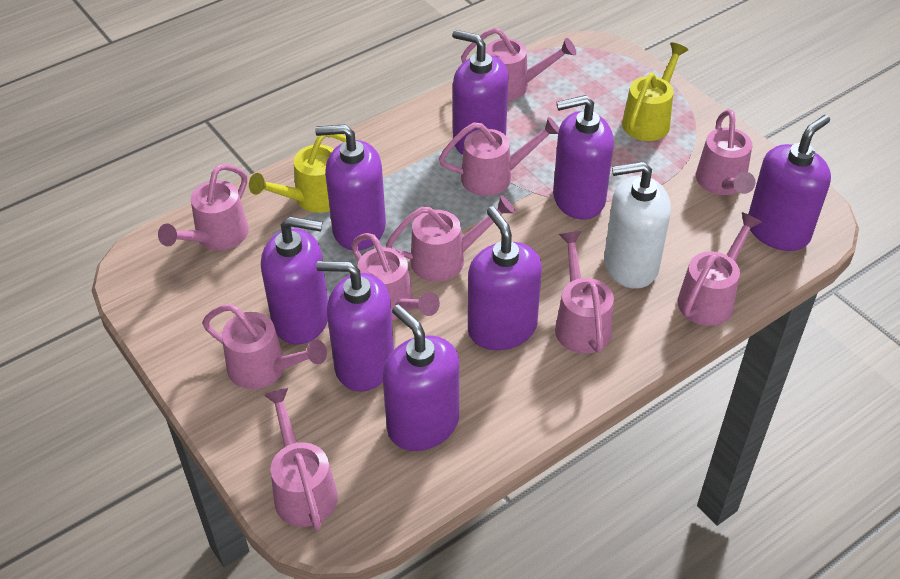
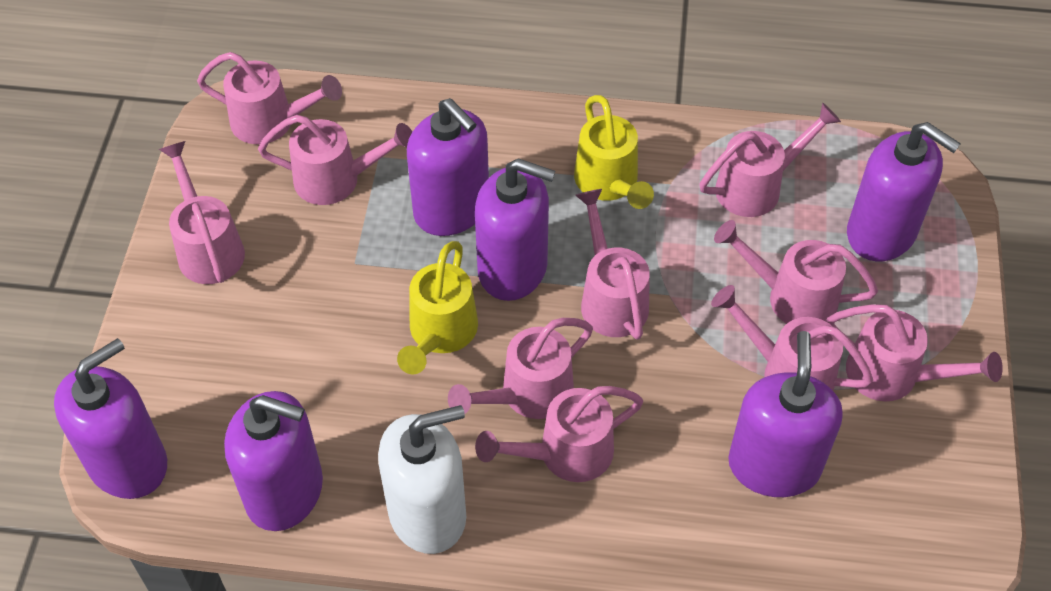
purple soap dispenser: 8 -> 6

